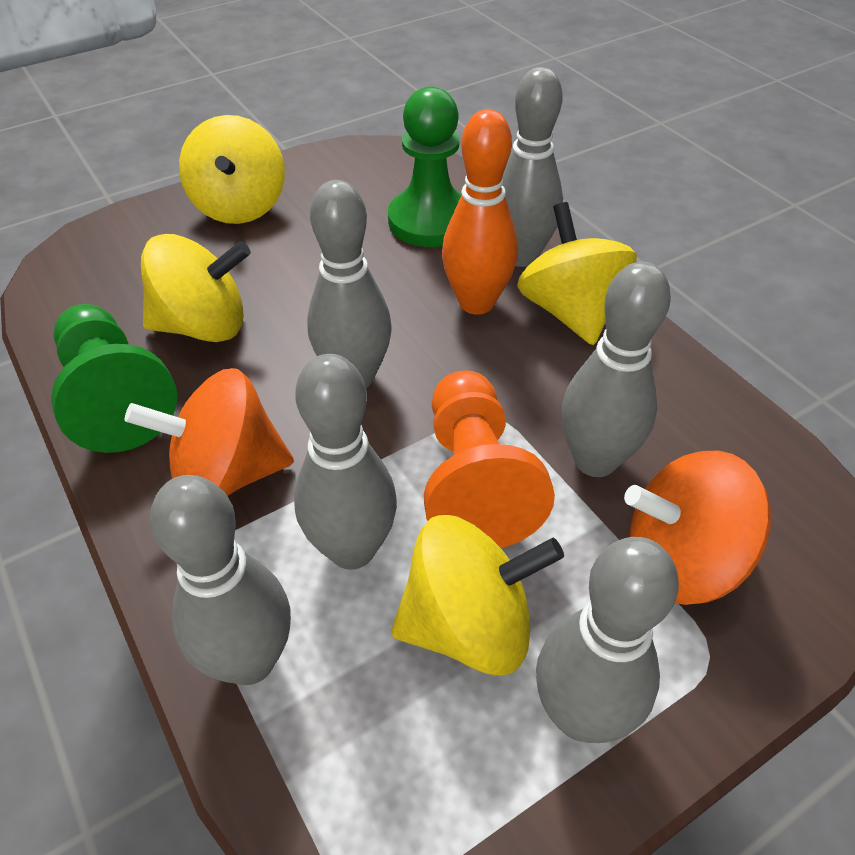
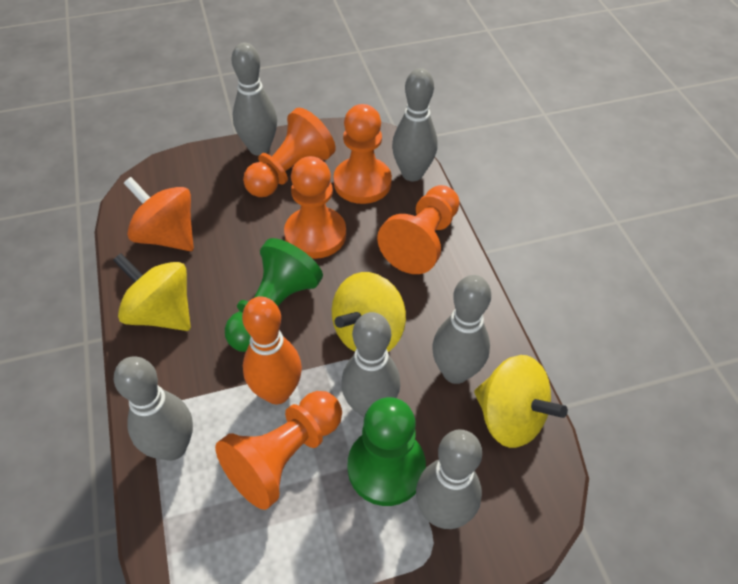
orange pawn: 1 -> 5
orange spinning top: 2 -> 1
yellow spinning top: 4 -> 3

